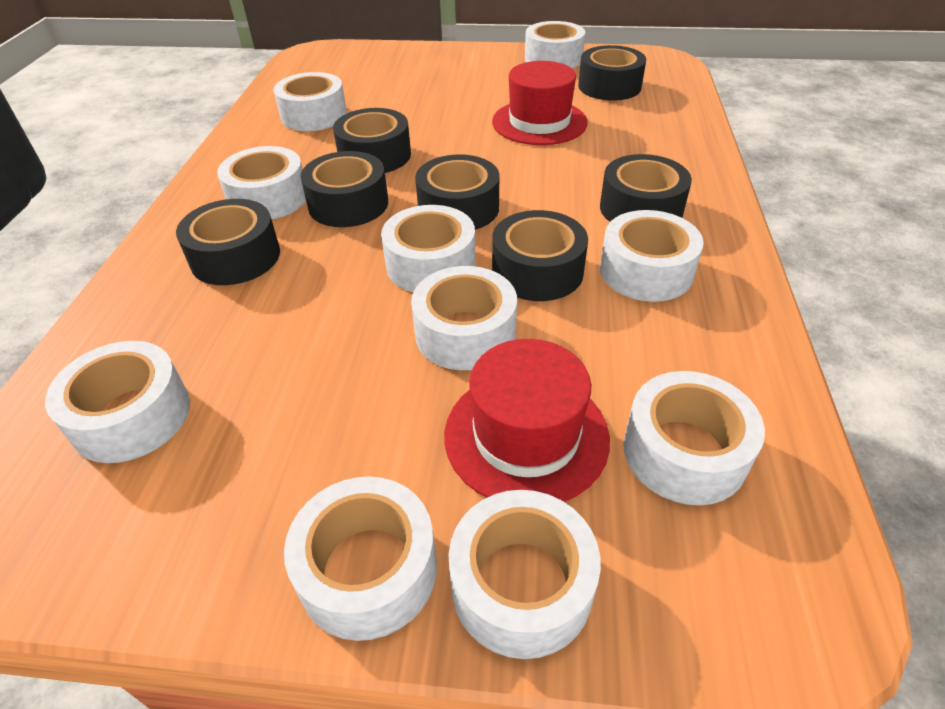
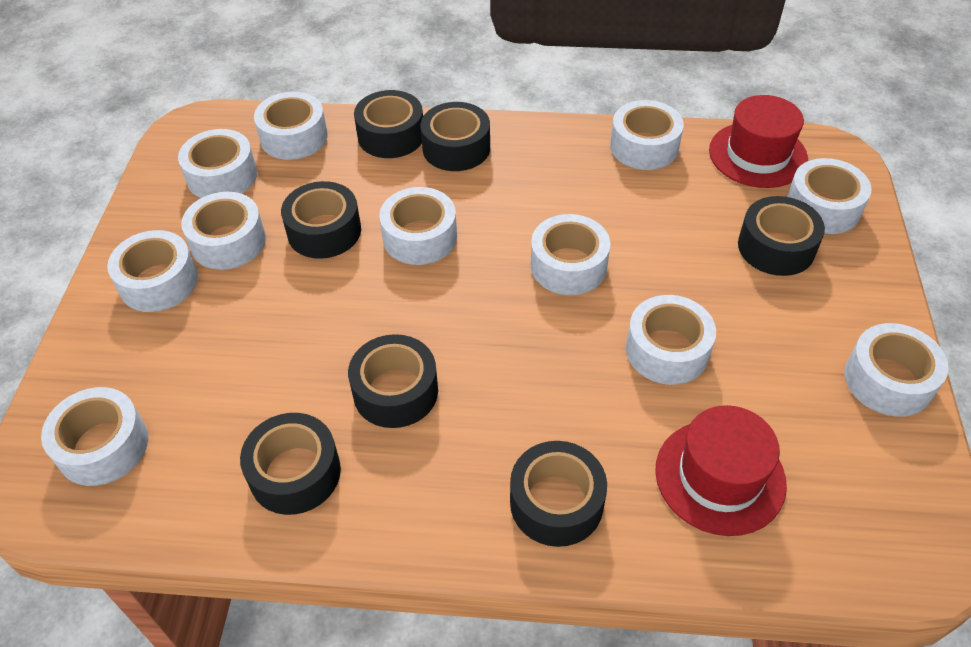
white tape: 10 -> 11

